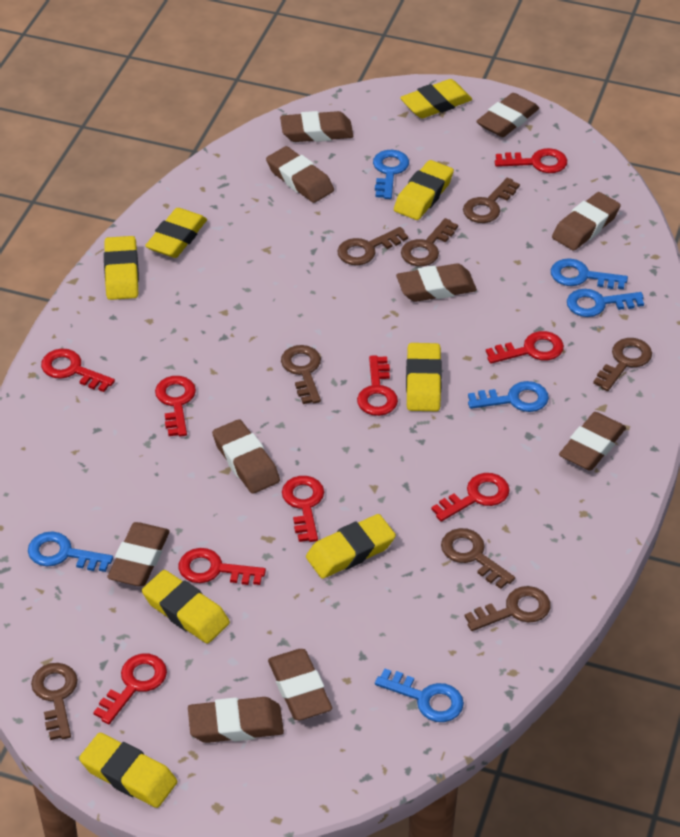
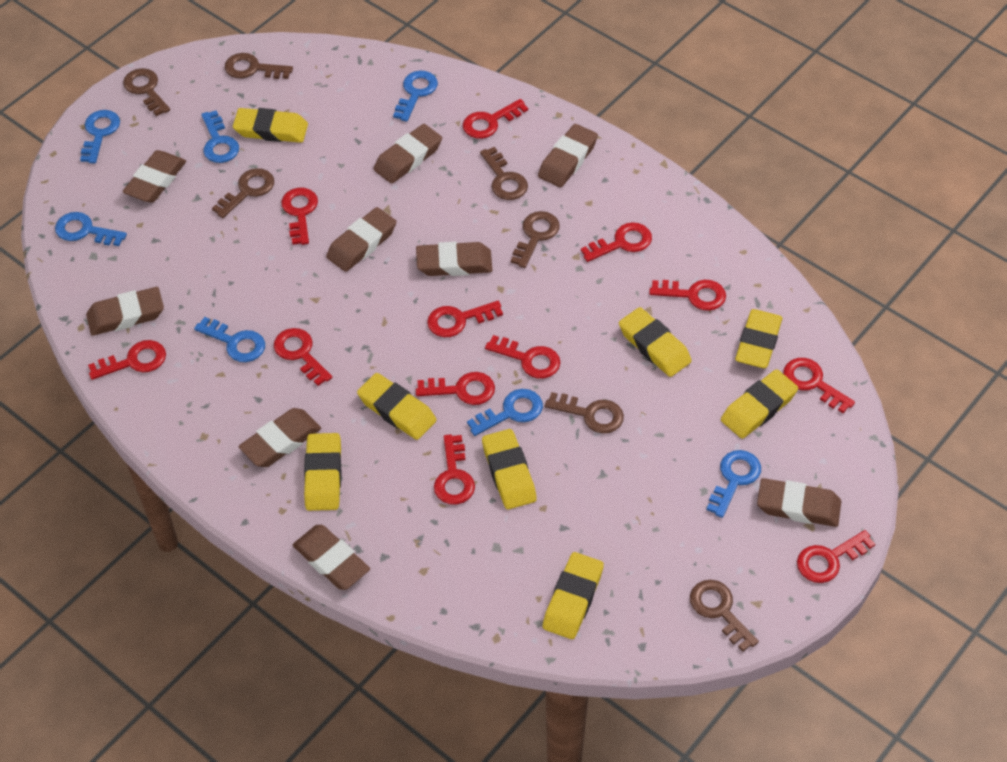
blue key: 6 -> 7
brown eraser: 10 -> 9
brown key: 8 -> 7
red key: 9 -> 12

